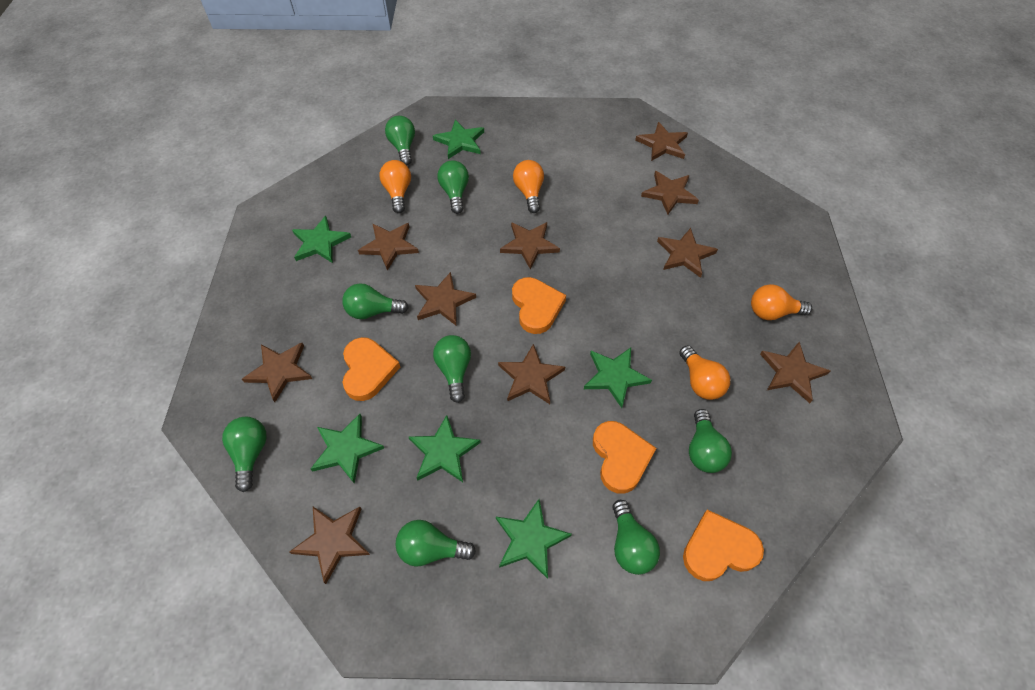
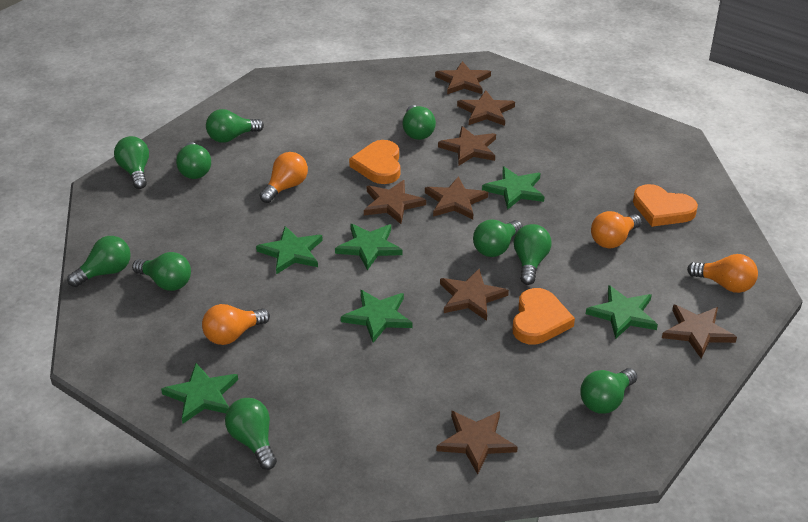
brown star: 10 -> 8
green light bulb: 8 -> 10
orange heart: 4 -> 3

